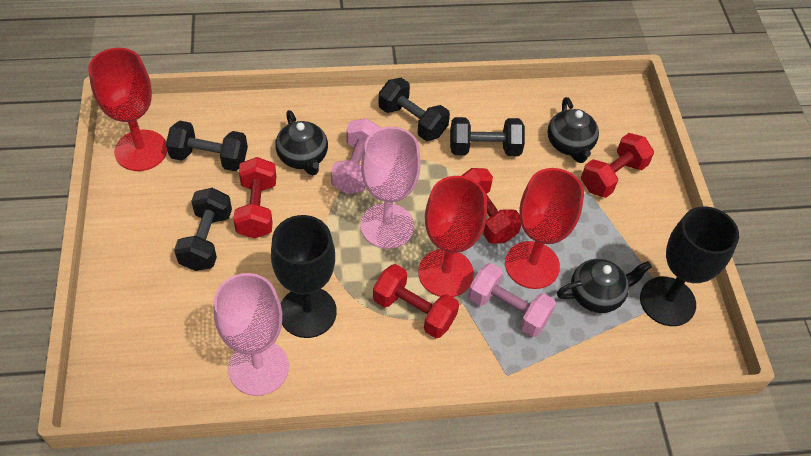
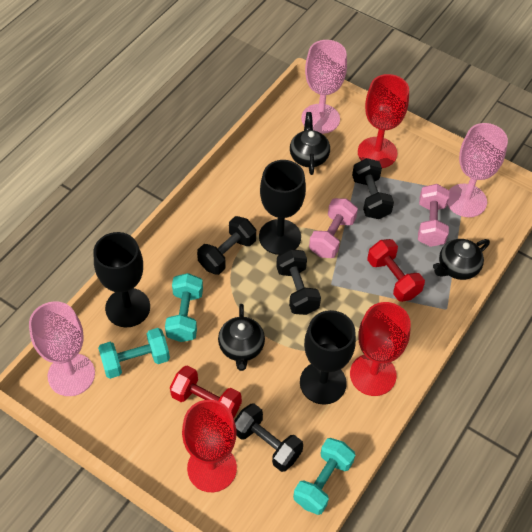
black goblet: 2 -> 3
pink goblet: 2 -> 3
red dumbbell: 4 -> 2
turquoise dumbbell: 0 -> 3

